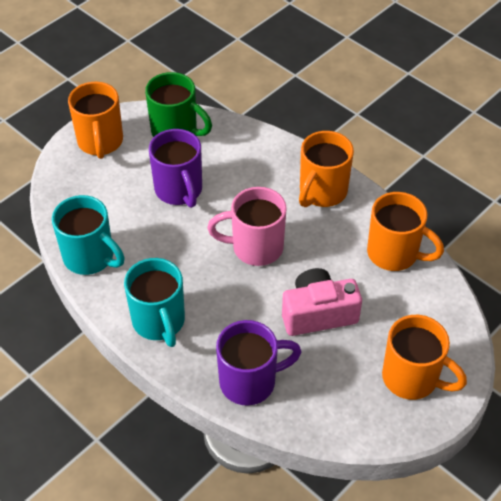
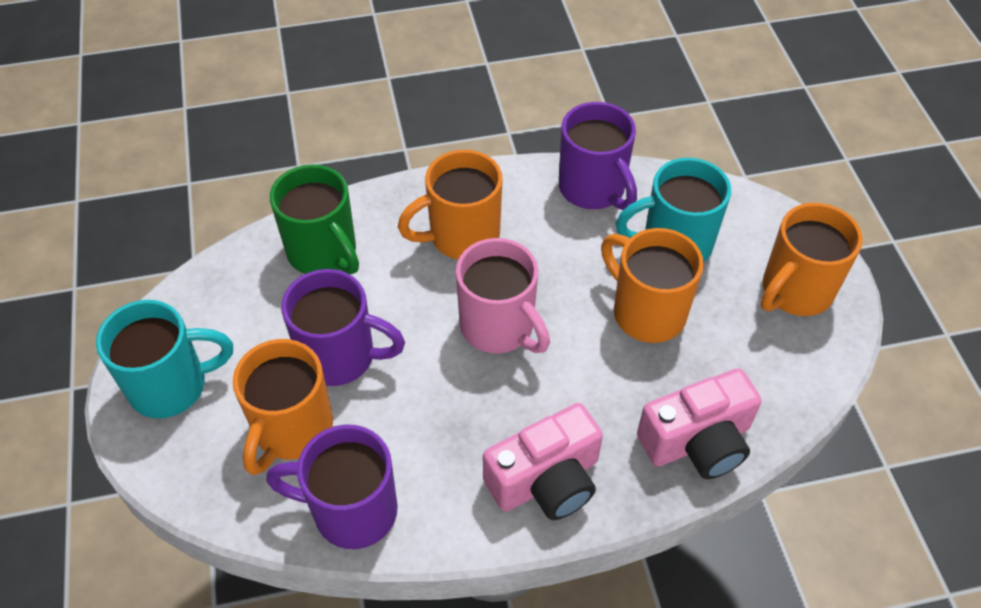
pink camera: 1 -> 2
purple mug: 2 -> 3

